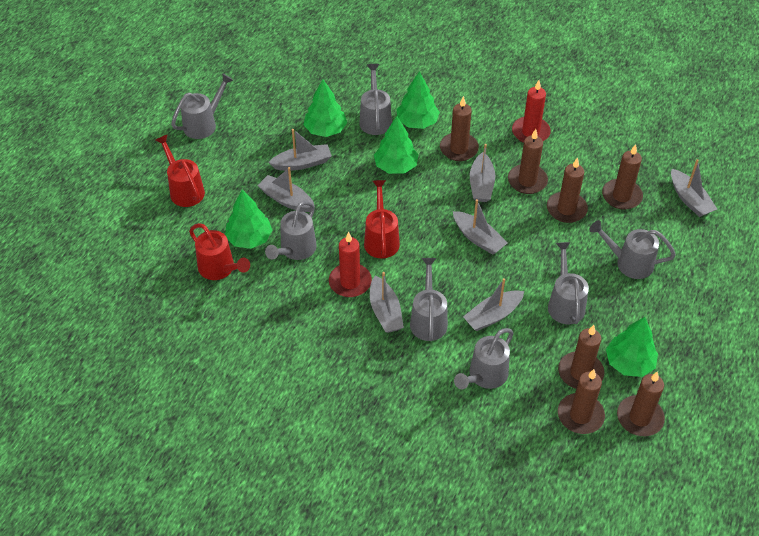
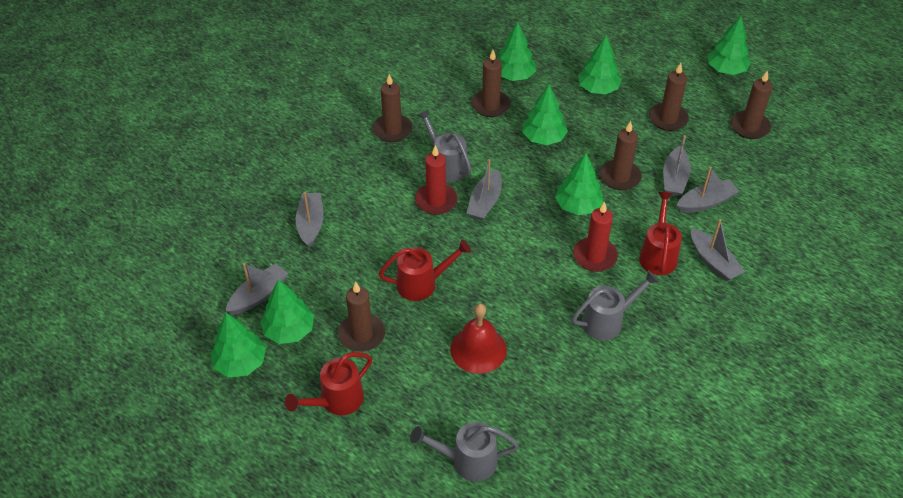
brown candle: 7 -> 6
green tree: 5 -> 7
grey boat: 7 -> 6
grey watering can: 7 -> 3
red bell: 0 -> 1

